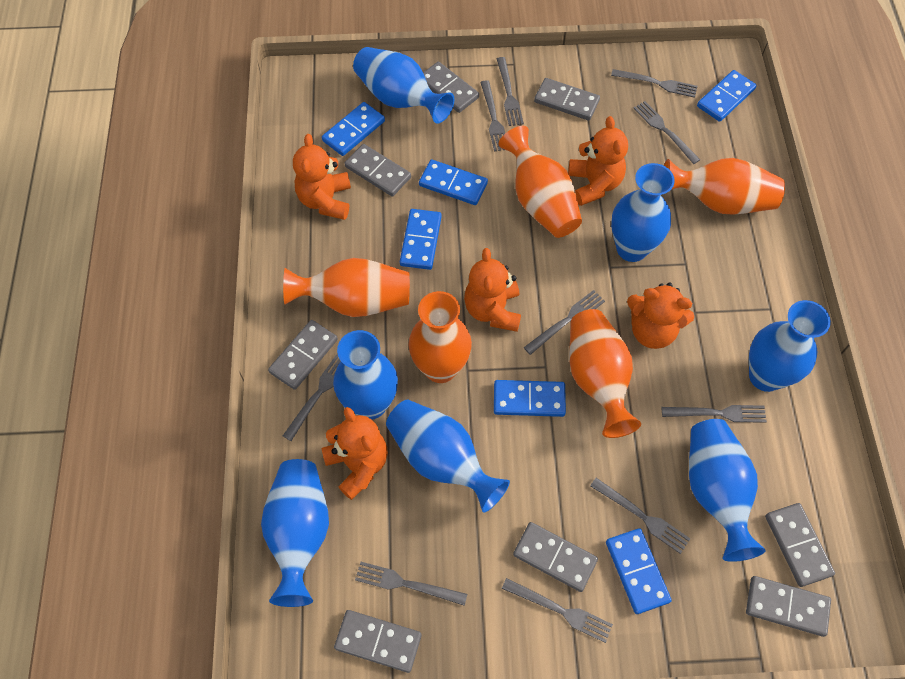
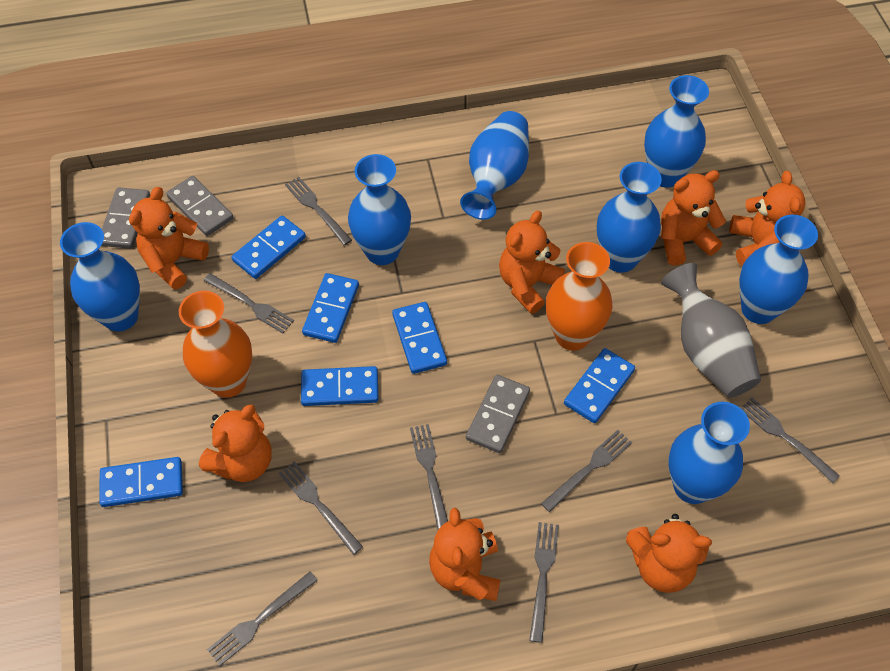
grey domino: 8 -> 3
grey fork: 10 -> 8
grey vase: 0 -> 1
orange teddy bear: 5 -> 7
orange vase: 5 -> 2

